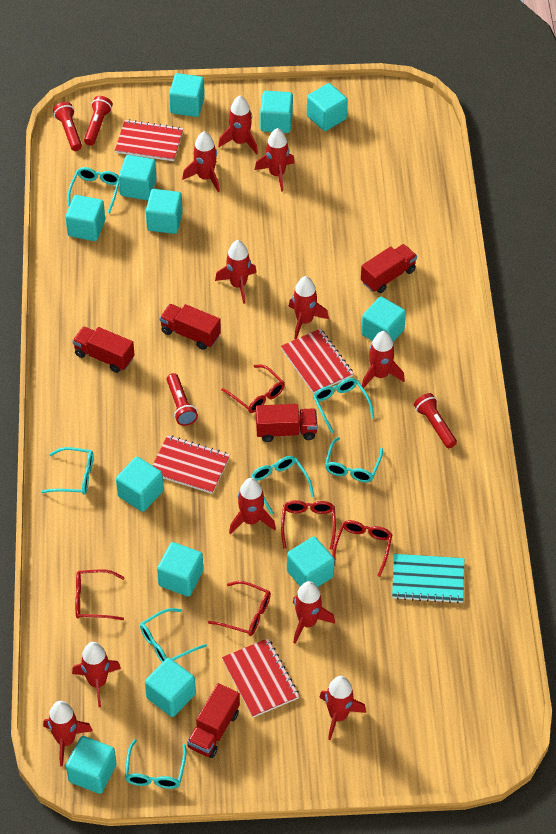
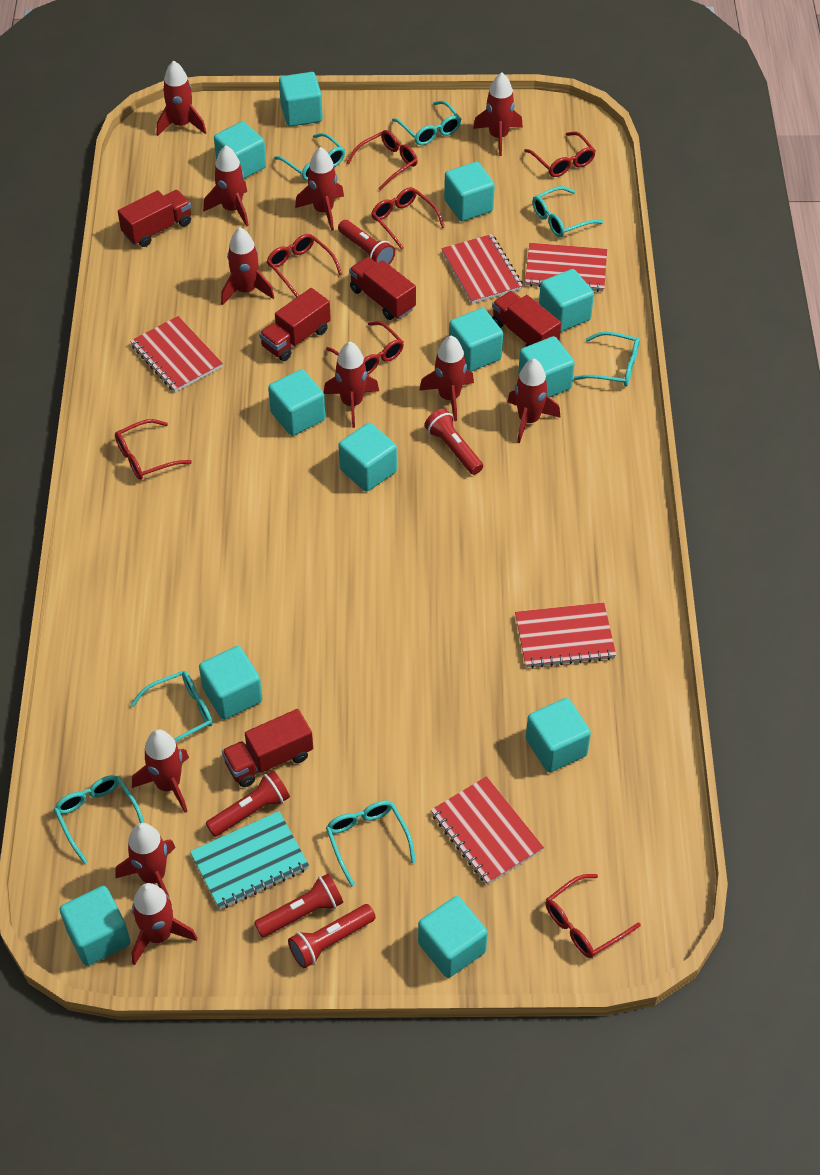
red flashlight: 4 -> 5
red glasses: 5 -> 7
red notebook: 4 -> 5

